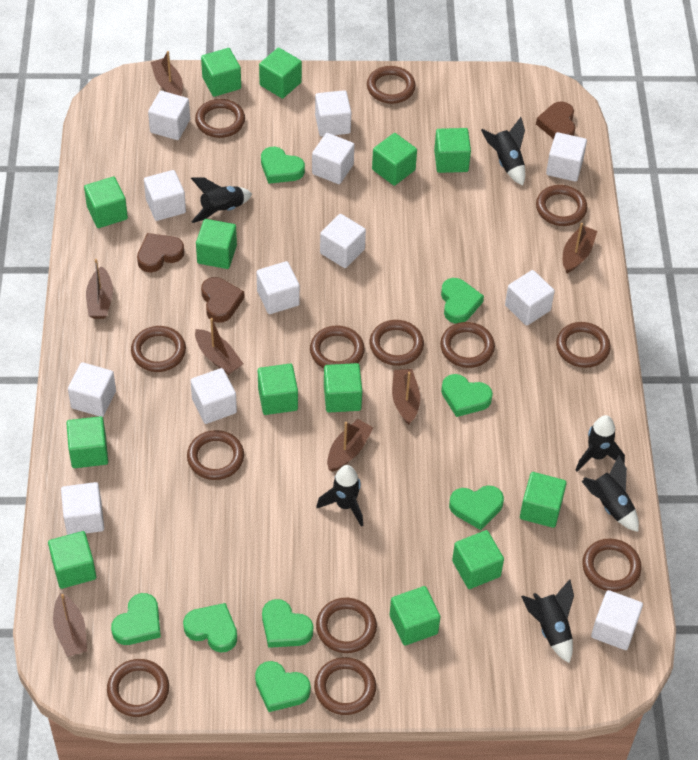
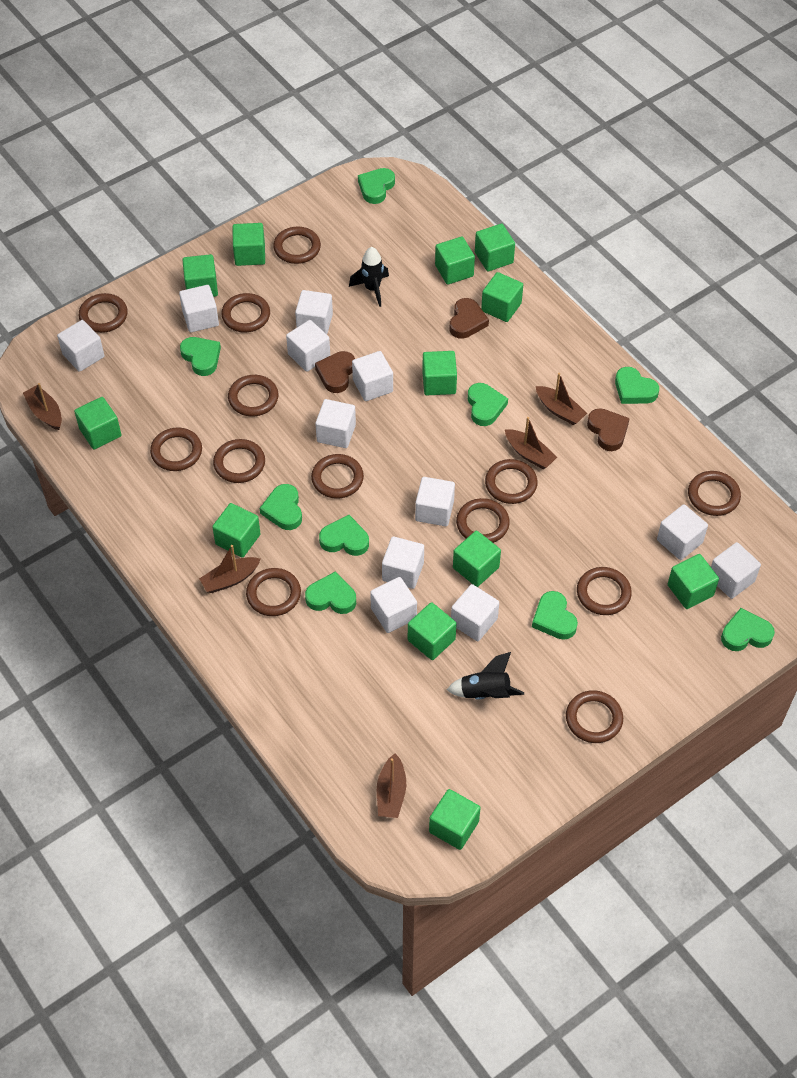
black rocket: 6 -> 2
brown boat: 7 -> 5
green cube: 13 -> 12
green heart: 8 -> 9

